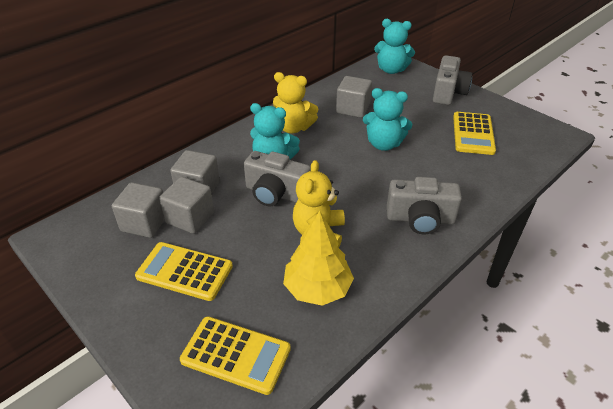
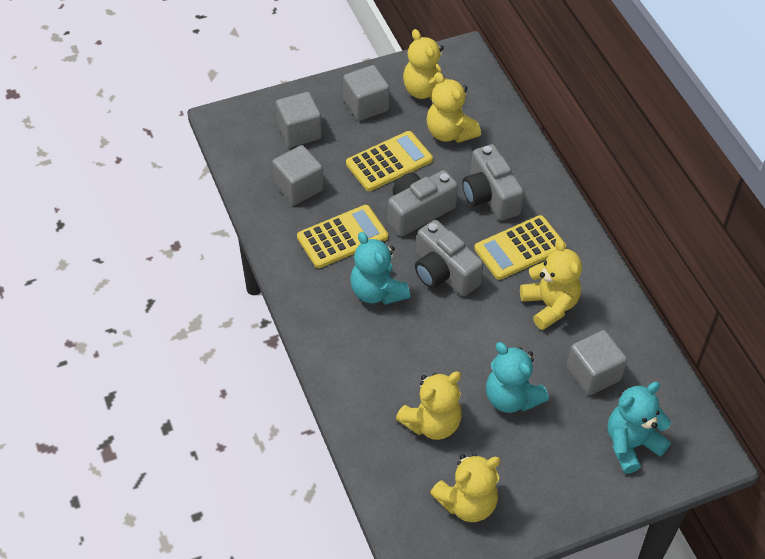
yellow teddy bear: 2 -> 5
yellow tree: 1 -> 0

